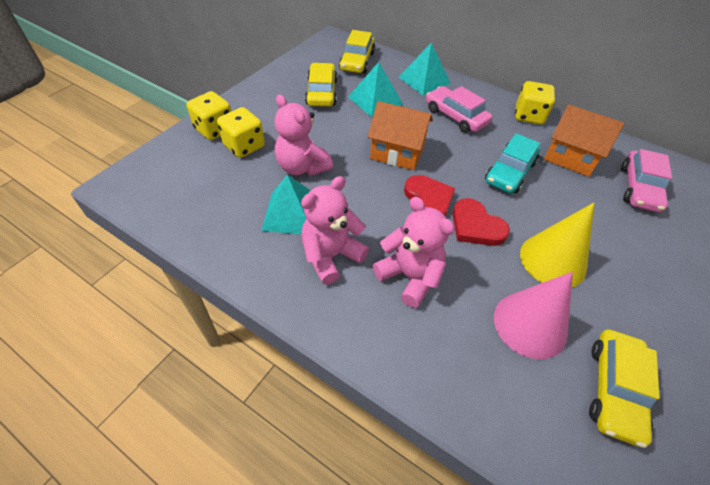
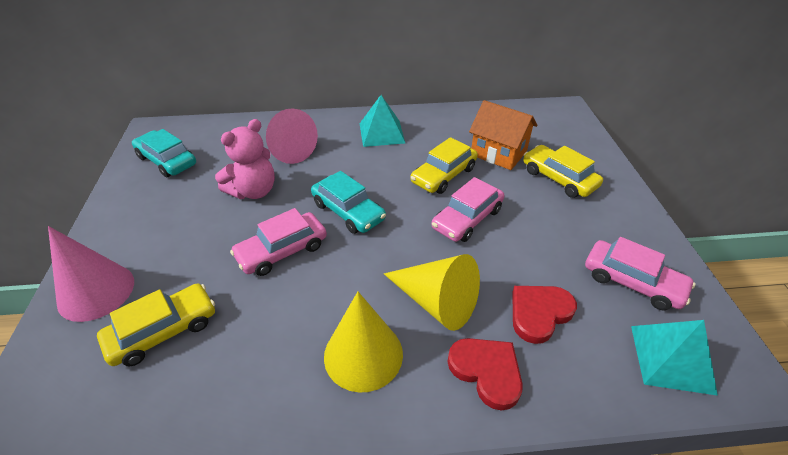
orange house: 2 -> 1
pink car: 2 -> 3
pink cone: 1 -> 2
pink teddy bear: 3 -> 1
turquoise car: 1 -> 2
turquoise pyramid: 3 -> 2
yellow cone: 1 -> 2
yellow dice: 3 -> 0

